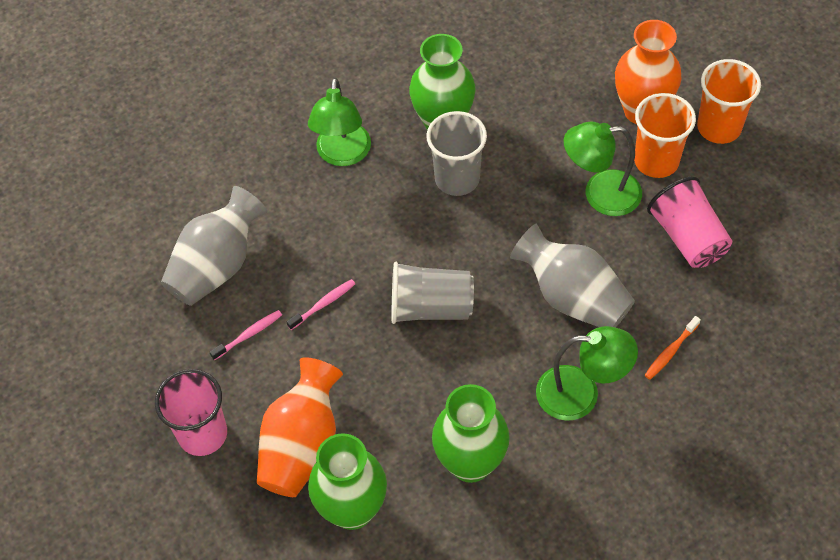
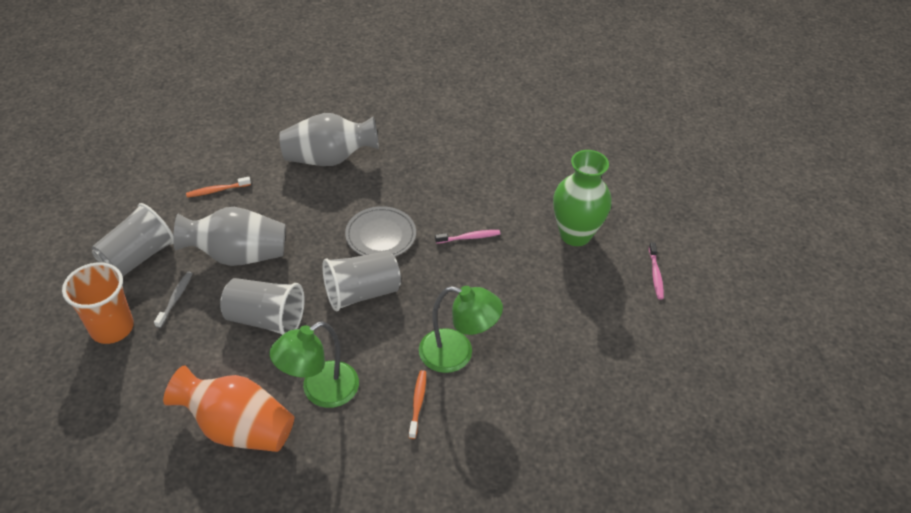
green lamp: 3 -> 2
green vase: 3 -> 1
grey cup: 2 -> 3
grey plate: 0 -> 1
grey toothbrush: 0 -> 1
orange cup: 2 -> 1
orange toothbrush: 1 -> 2
orange vase: 2 -> 1
pink cup: 2 -> 0

